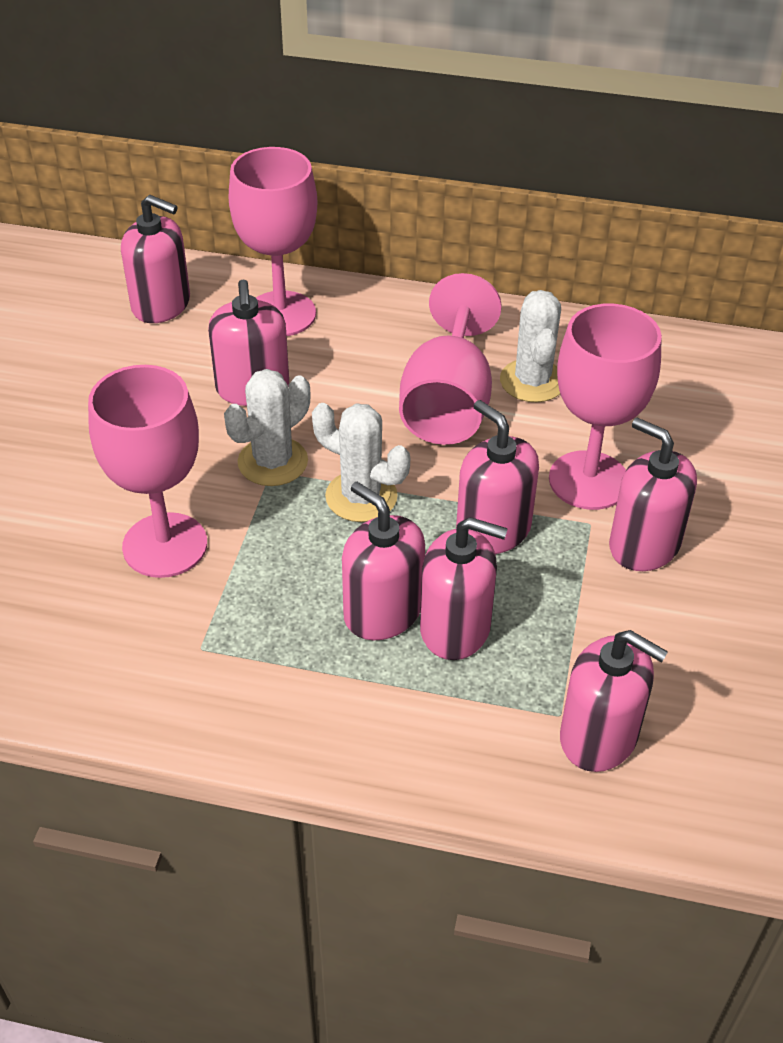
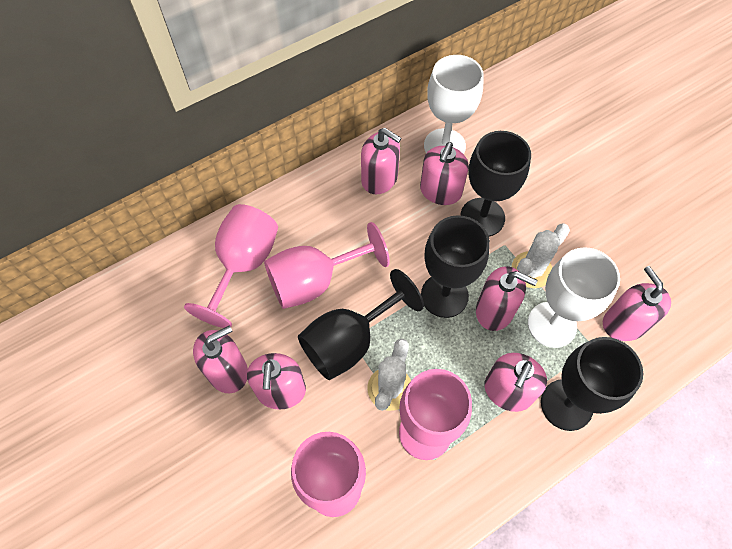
black goblet: 0 -> 4
white cactus: 3 -> 2
white goblet: 0 -> 2

